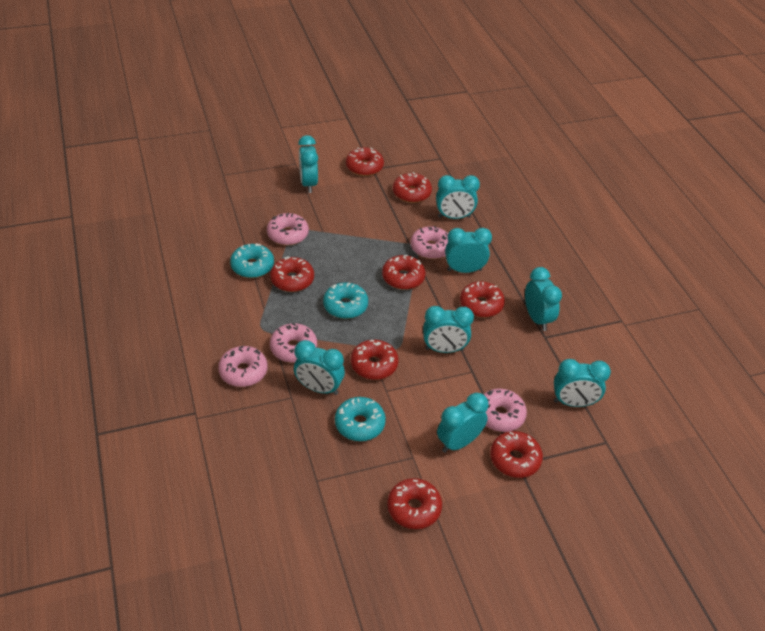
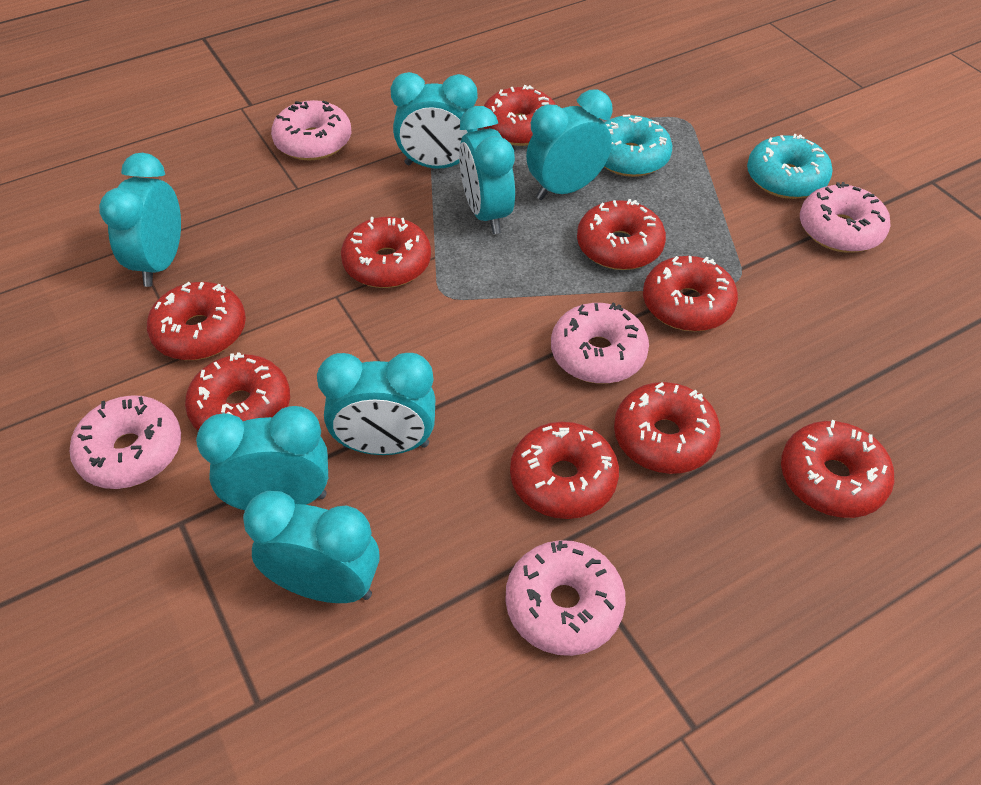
red donut: 8 -> 9
turquoise clock: 8 -> 7
turquoise donut: 3 -> 2

